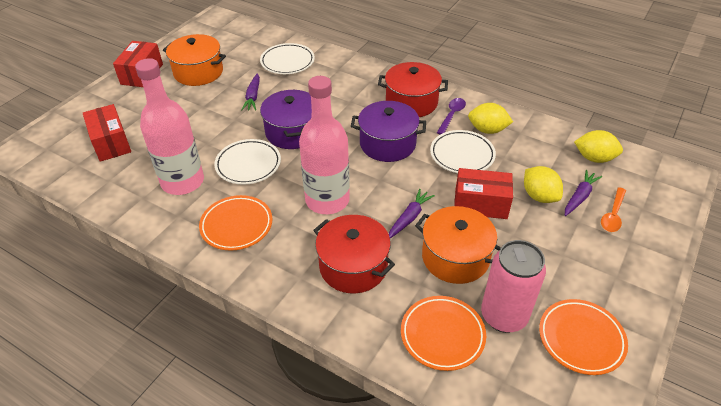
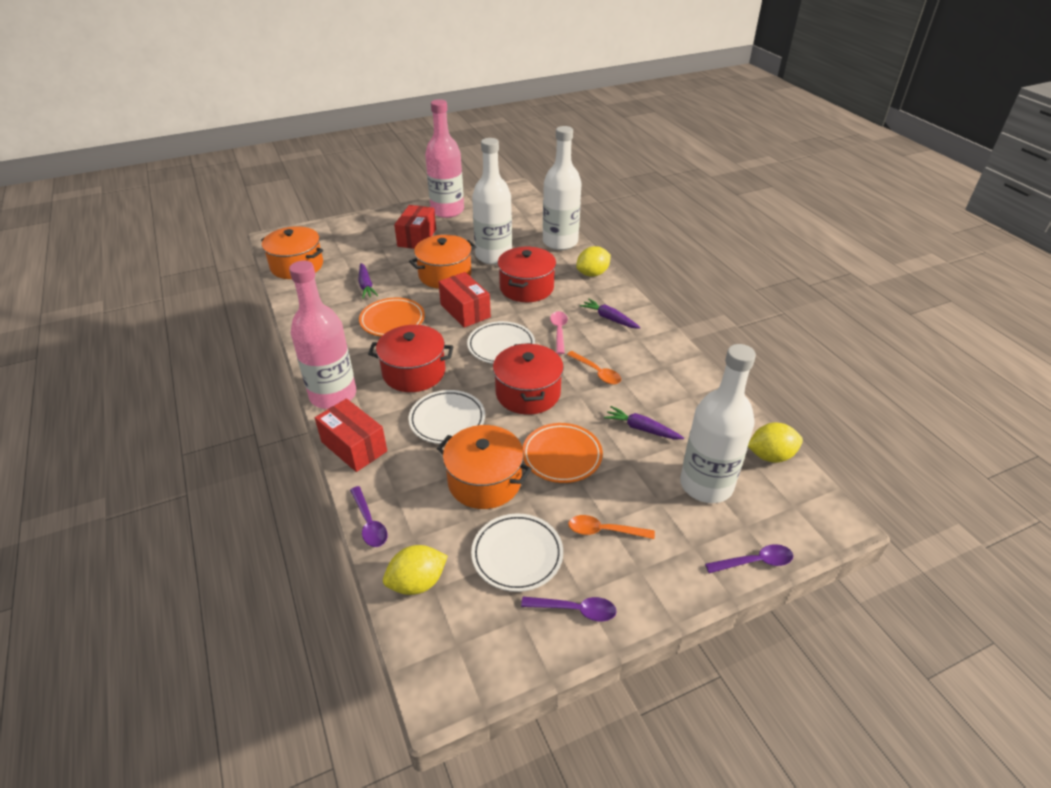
orange plate: 3 -> 2
orange pot: 2 -> 3
orange spoon: 1 -> 2
pink can: 1 -> 0
pink spoon: 0 -> 1
purple pot: 2 -> 0
purple spoon: 1 -> 3
red pot: 2 -> 3
white bottle: 0 -> 3

